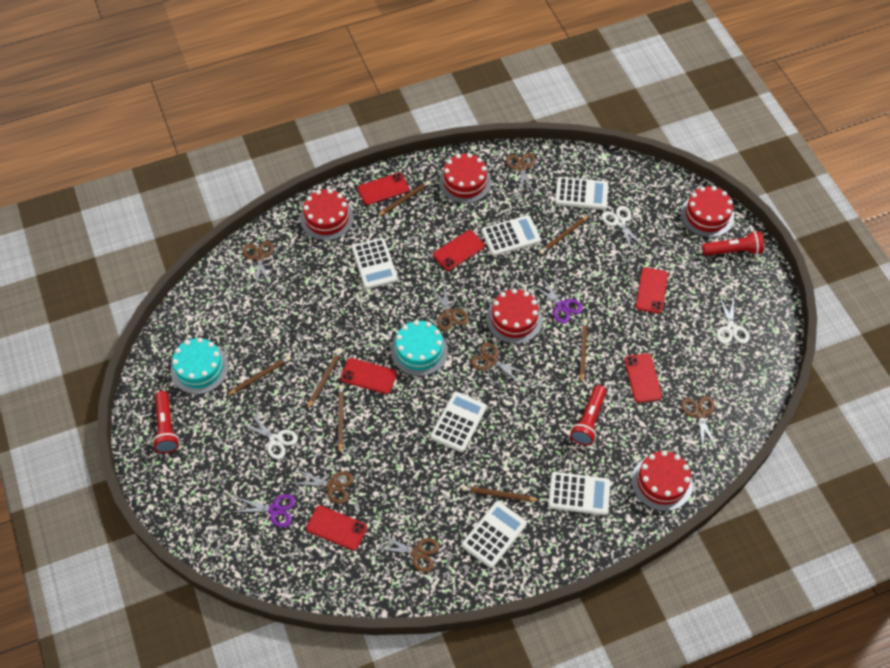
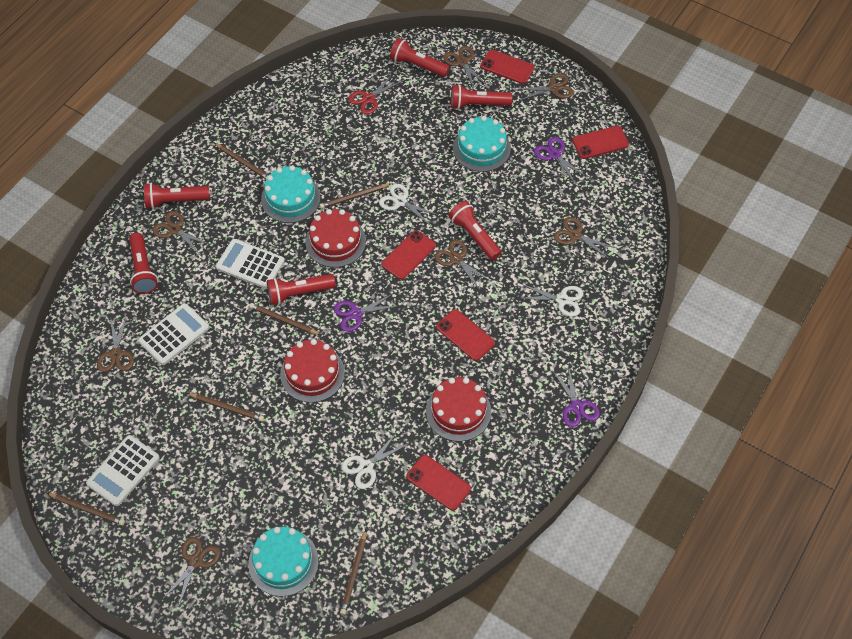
brown pencil: 7 -> 6
purple scissors: 2 -> 3
red cake: 5 -> 3
red flashlight: 3 -> 6
red phone: 6 -> 5
red scissors: 0 -> 1
turquoise cake: 2 -> 3
white calculator: 6 -> 3

